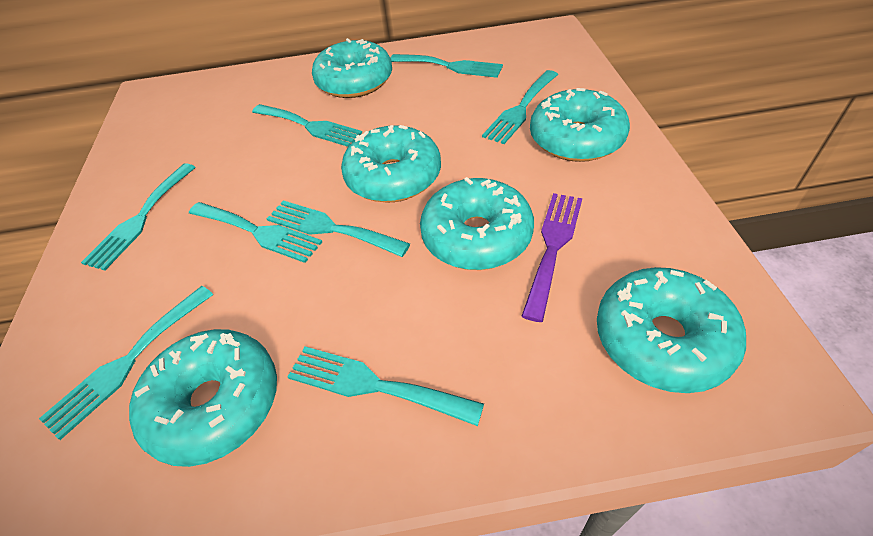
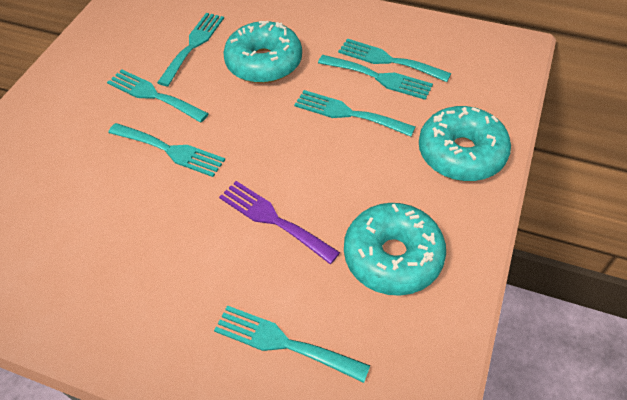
turquoise donut: 6 -> 3
turquoise fork: 8 -> 7

